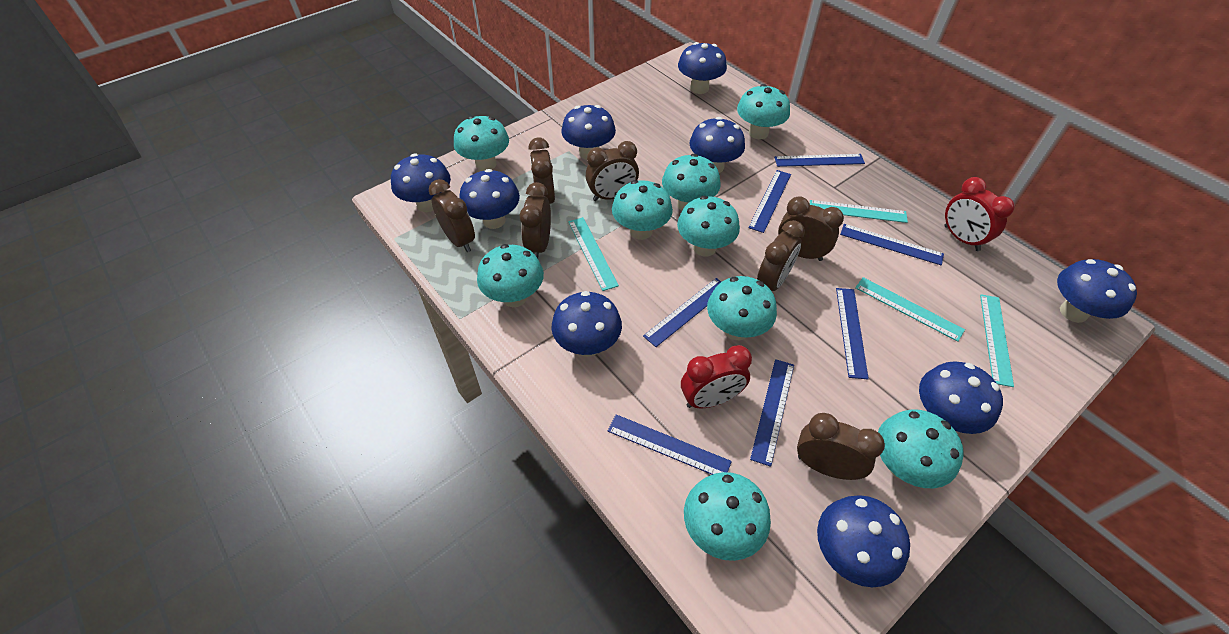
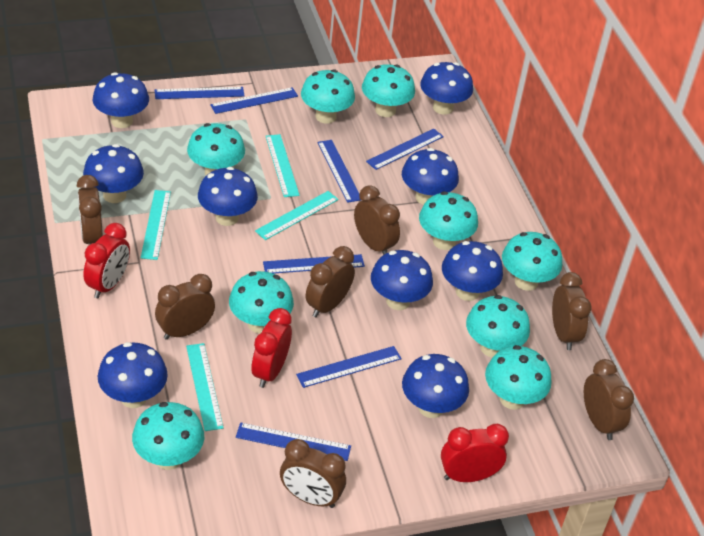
red clock: 2 -> 3

